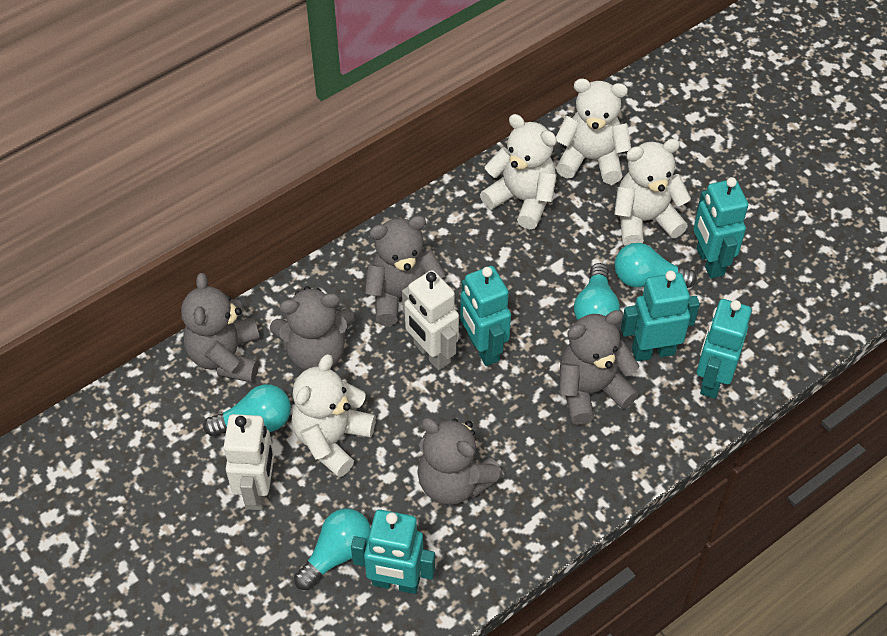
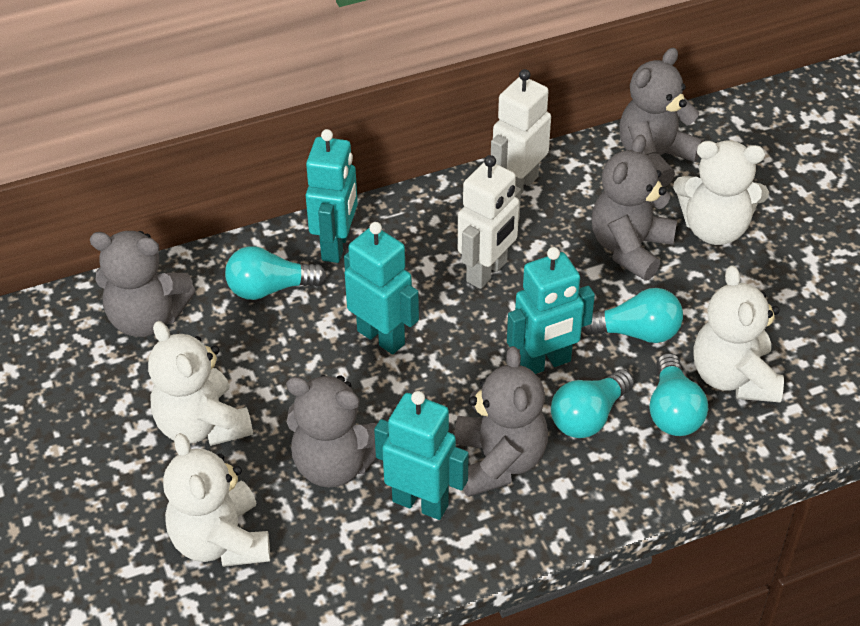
turquoise robot: 5 -> 4

